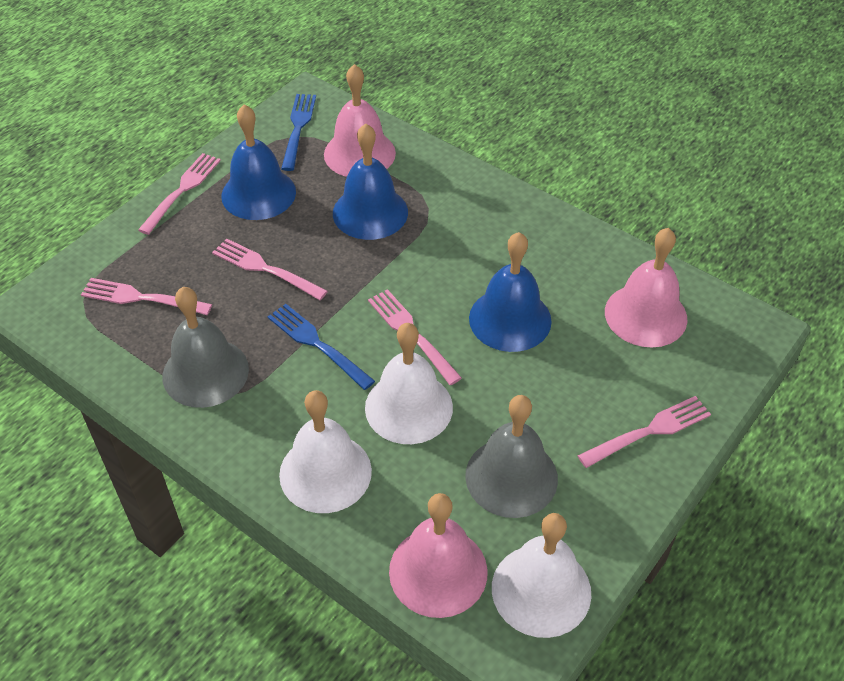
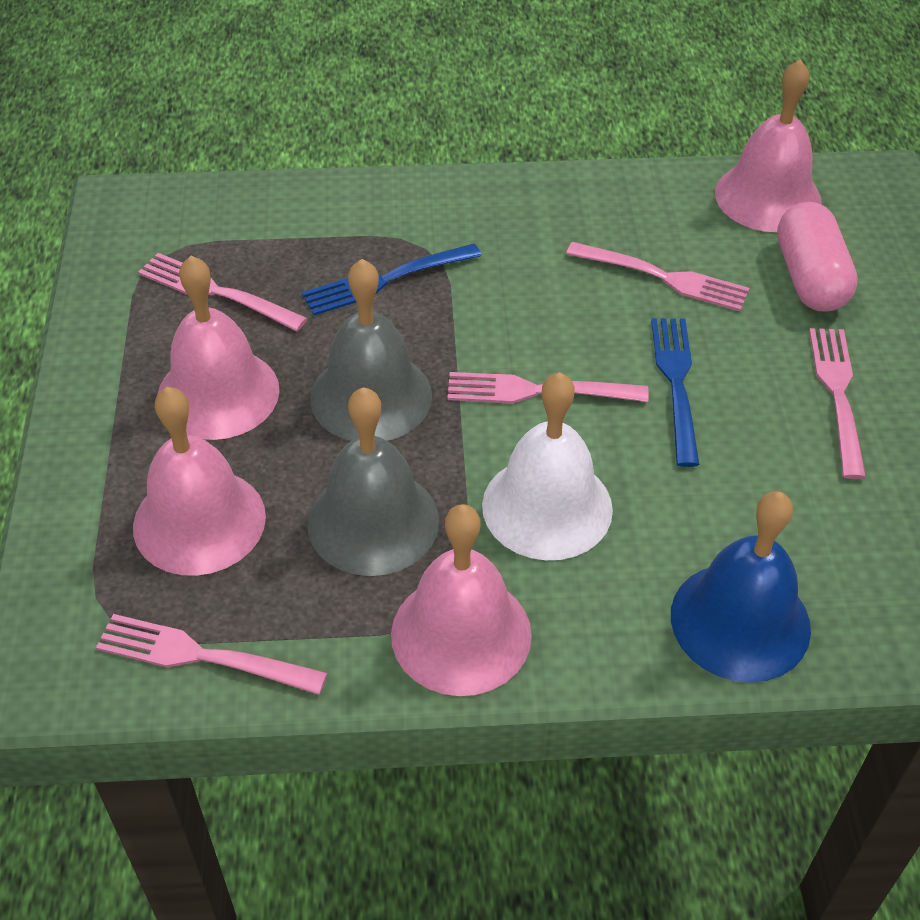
blue bell: 3 -> 1
pink bell: 3 -> 4
pink capsule: 0 -> 1
white bell: 3 -> 1

